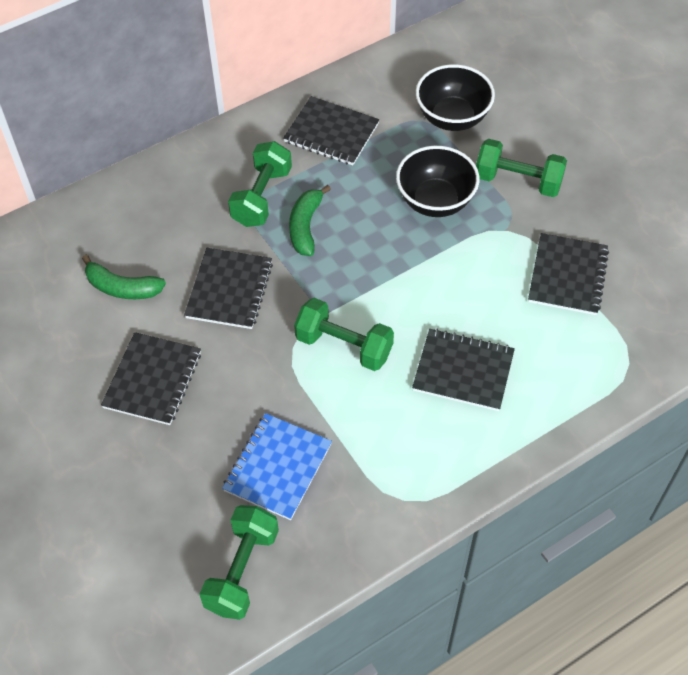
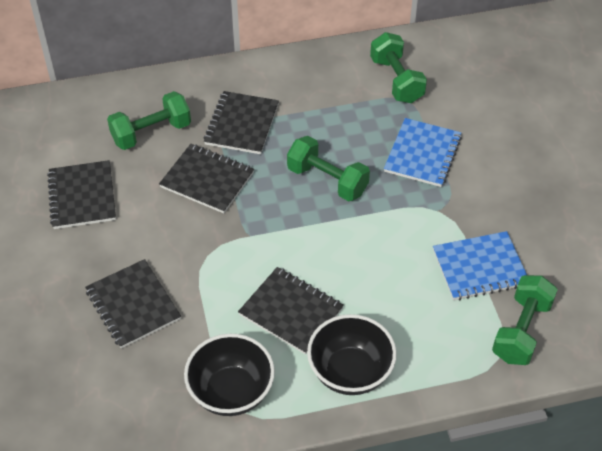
blue notebook: 1 -> 2
green banana: 2 -> 0

